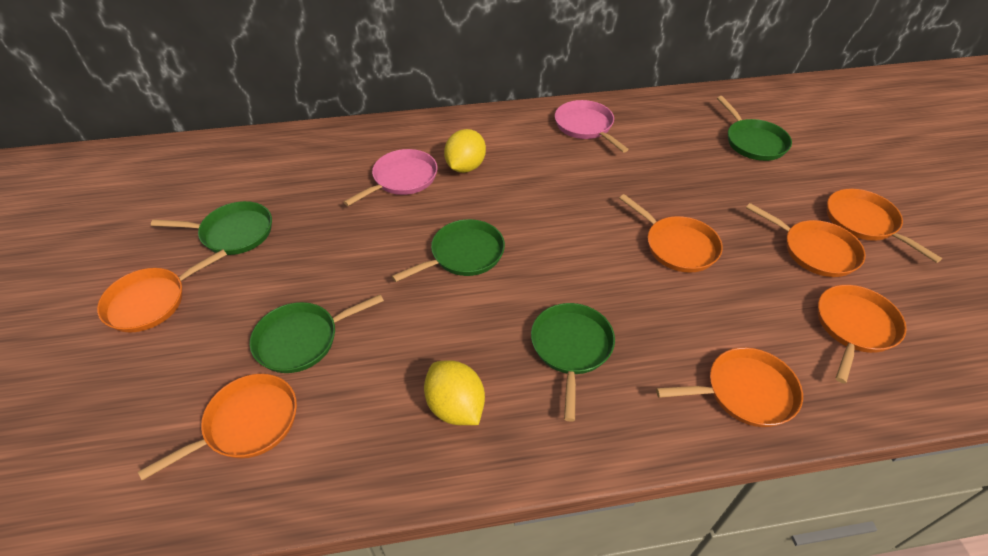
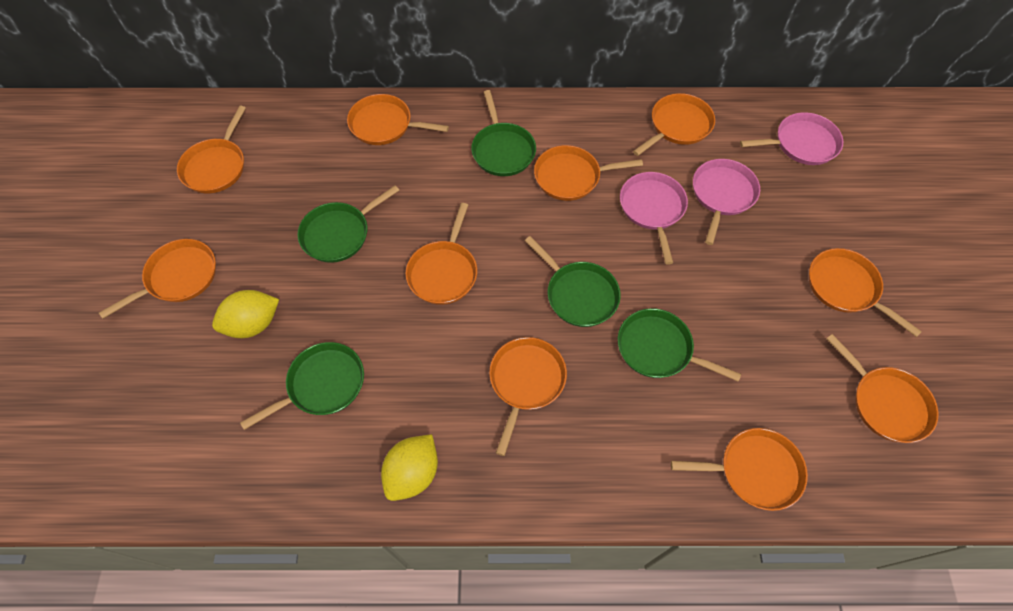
orange pan: 7 -> 10
pink pan: 2 -> 3

